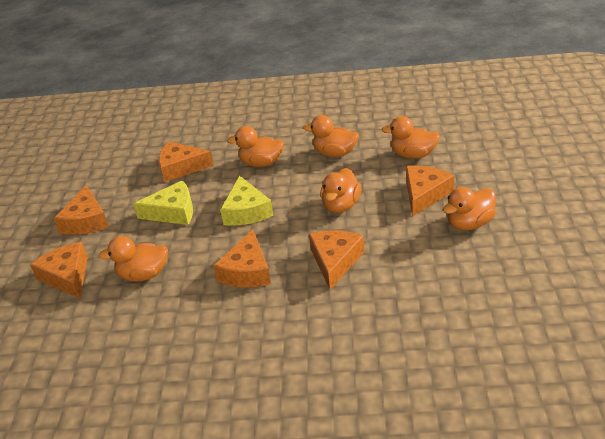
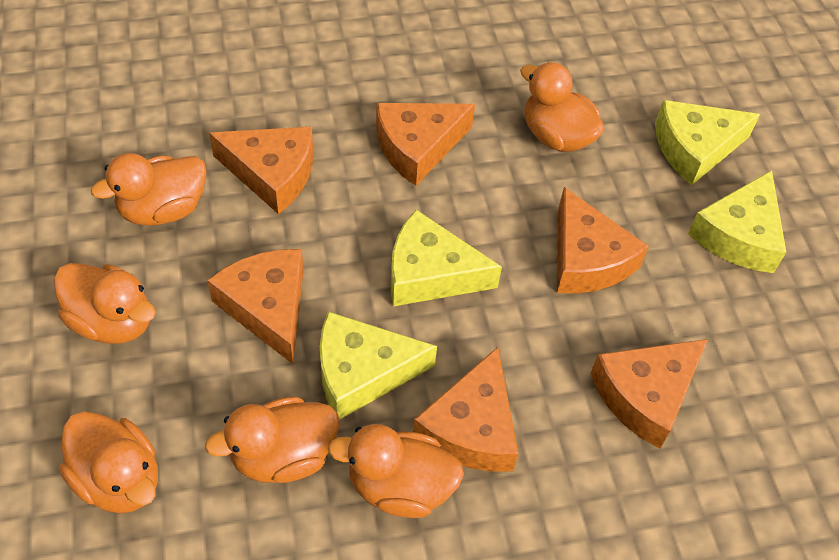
yellow cheese: 2 -> 4

